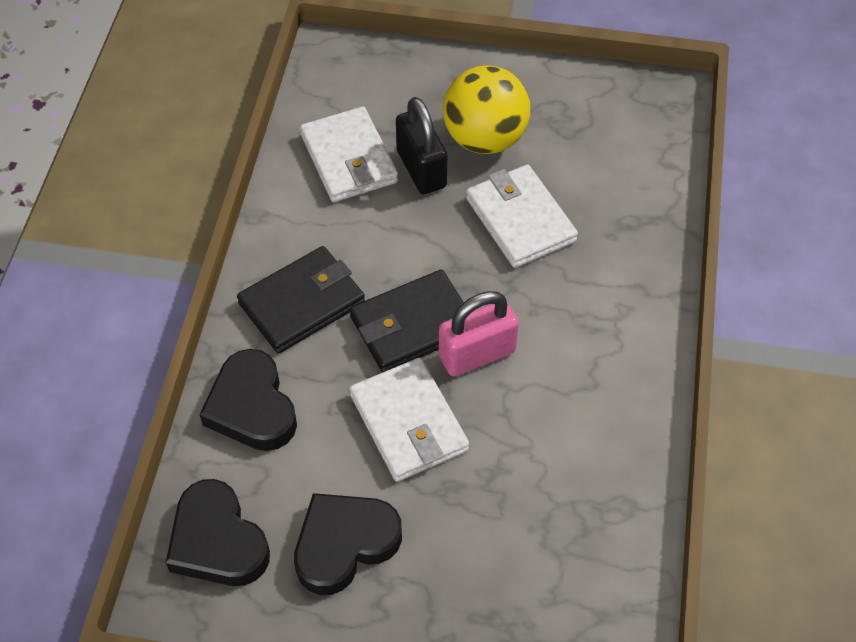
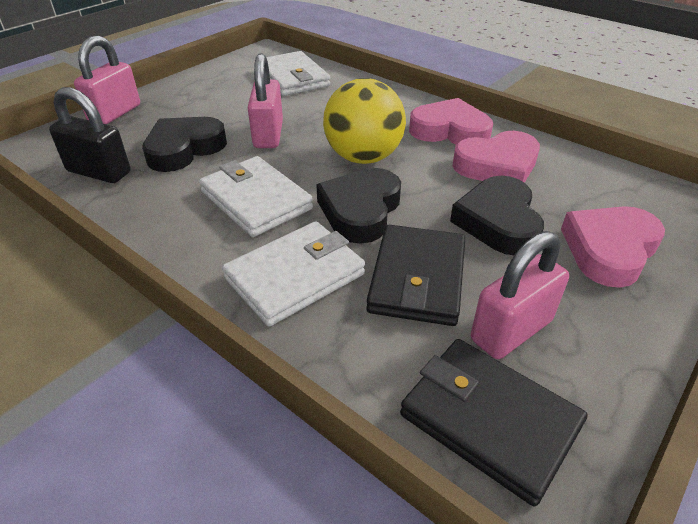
pink heart: 0 -> 3
pink padlock: 1 -> 3

